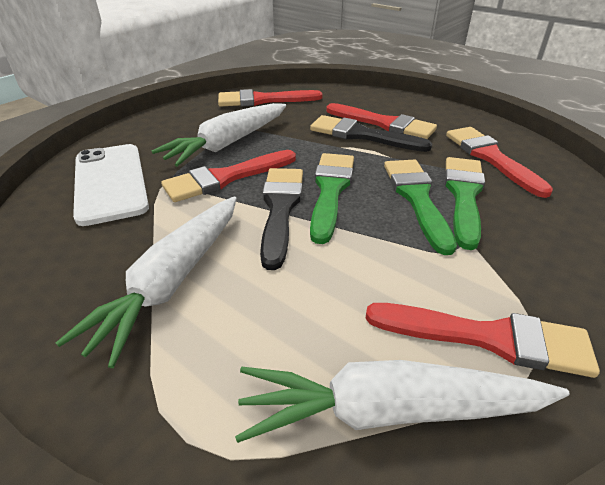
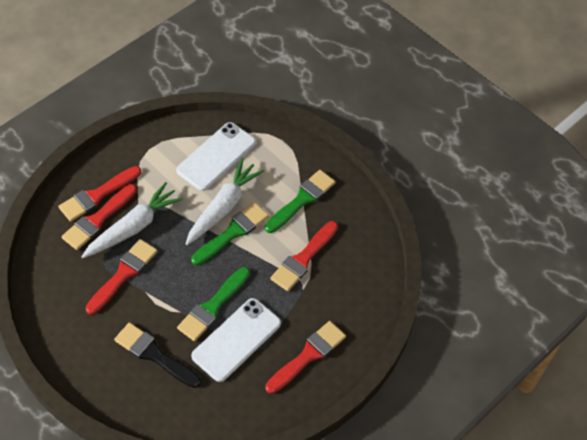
black brush: 2 -> 1
white carrot: 3 -> 2
white phone: 1 -> 2

